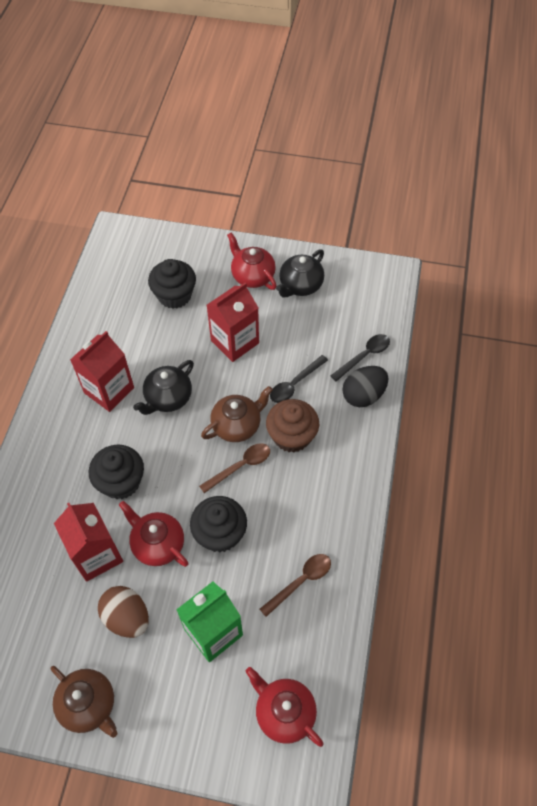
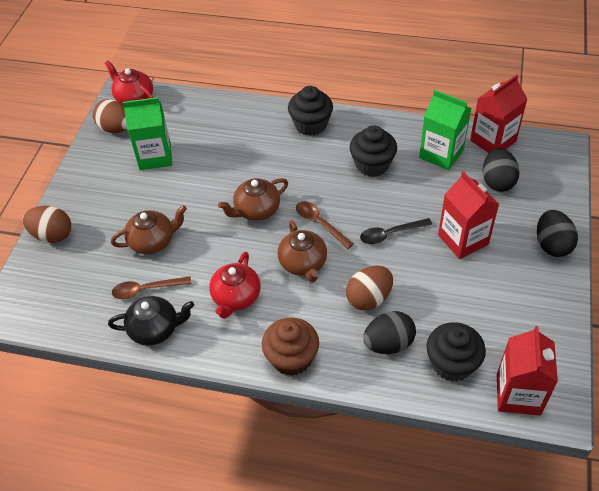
black egg: 1 -> 3
black spoon: 2 -> 1
black teapot: 2 -> 1
brown egg: 1 -> 3
brown teapot: 2 -> 3
green carton: 1 -> 2
red teapot: 3 -> 2

